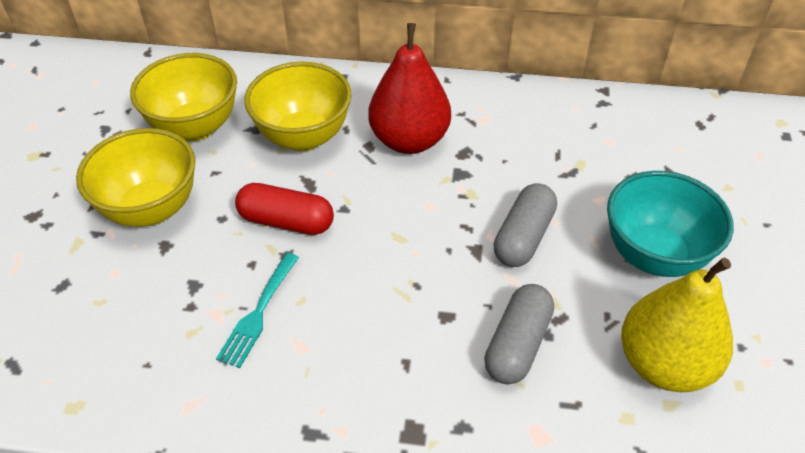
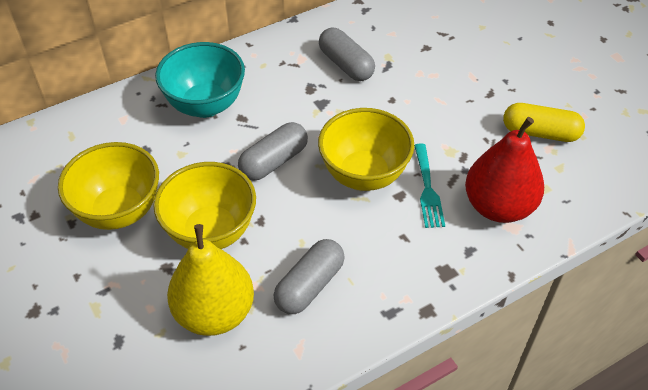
grey capsule: 2 -> 3
red capsule: 1 -> 0
yellow capsule: 0 -> 1

